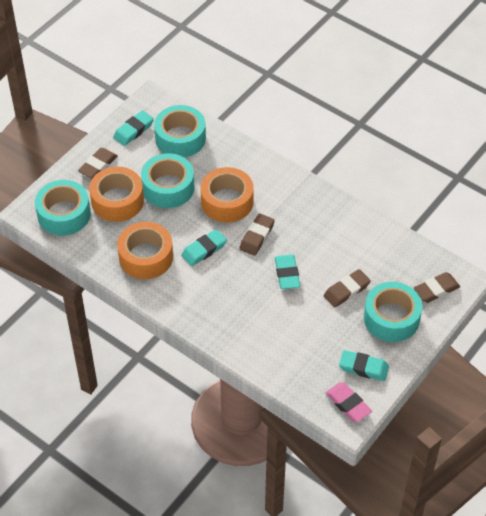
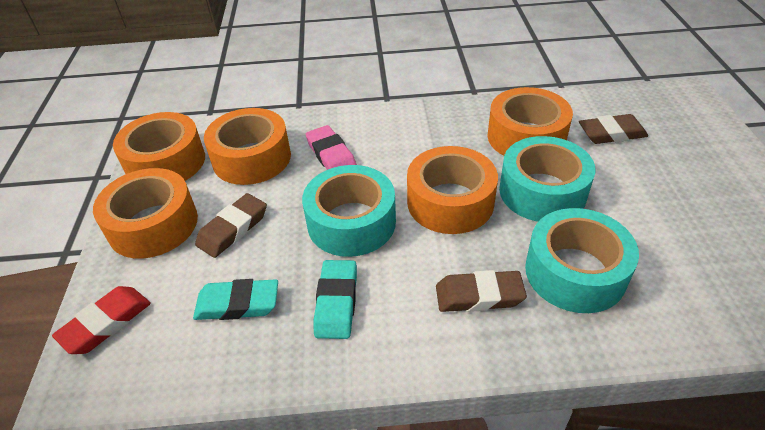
brown eraser: 4 -> 3
orange tape: 3 -> 5
red eraser: 0 -> 1
turquoise eraser: 4 -> 2
turquoise tape: 4 -> 3

